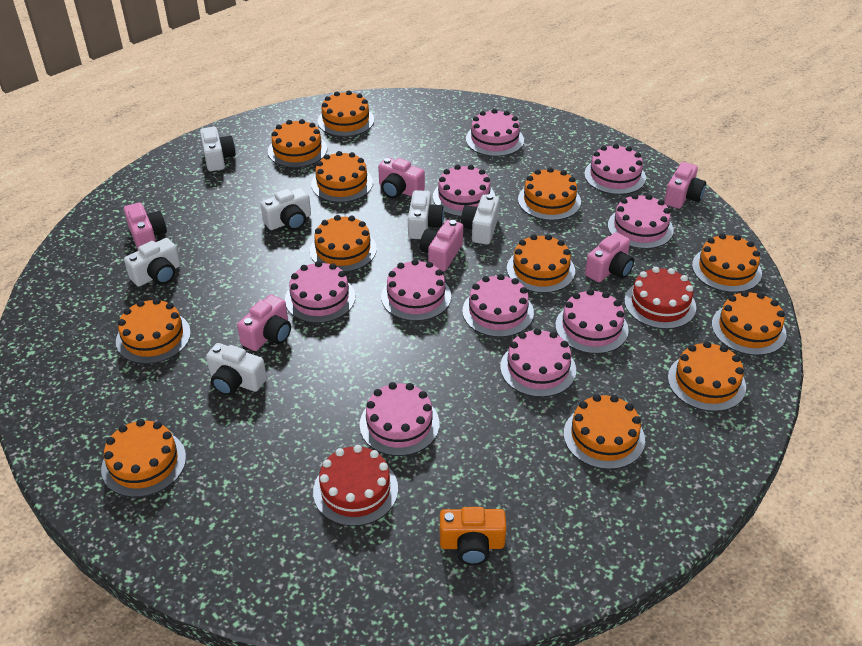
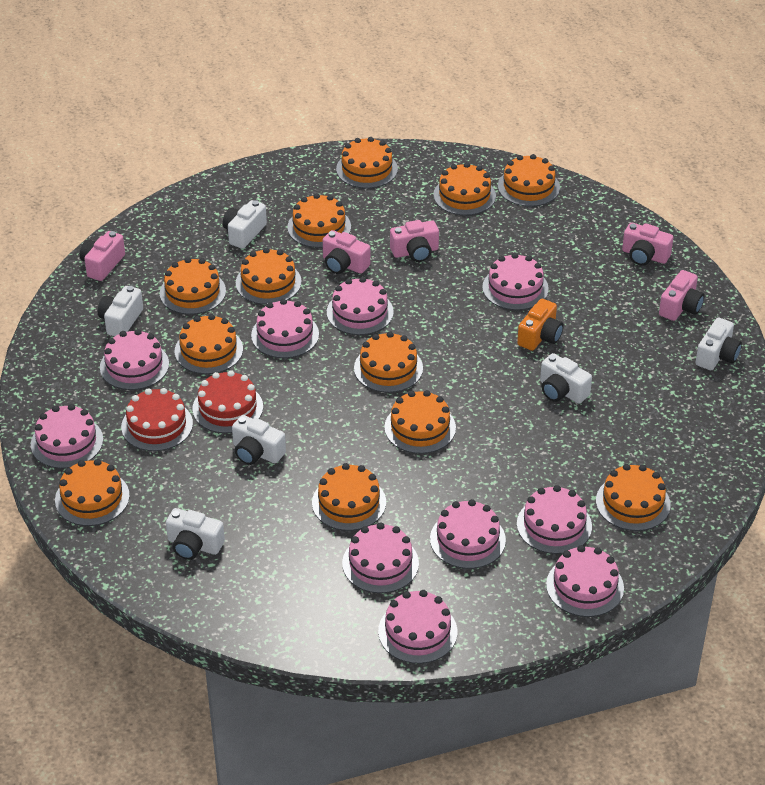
pink camera: 6 -> 5

